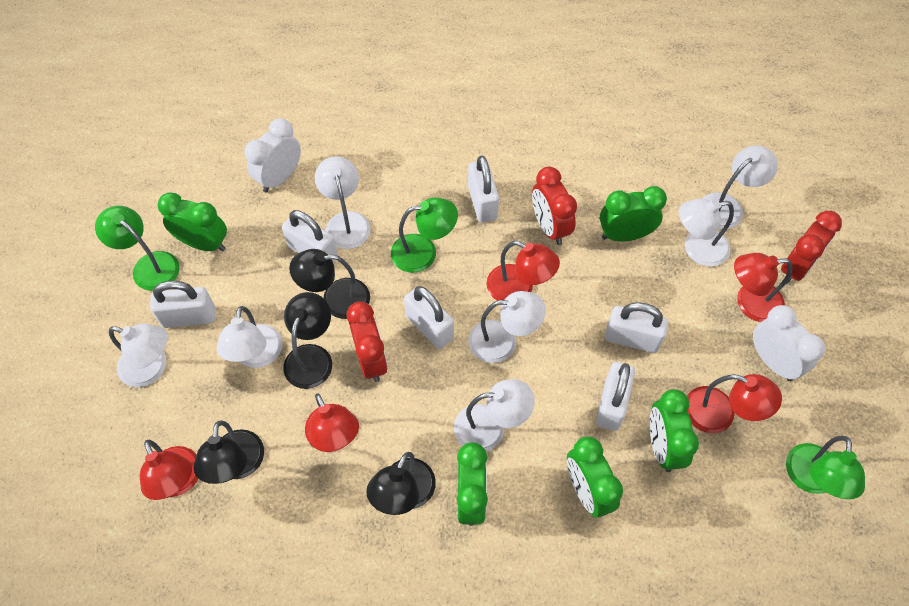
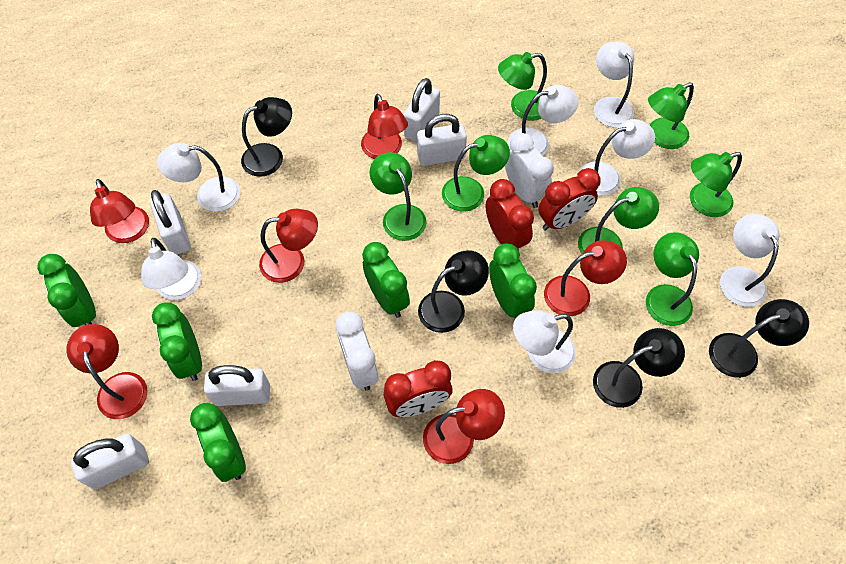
green lamp: 3 -> 7
red lamp: 5 -> 6
white padlock: 6 -> 5

